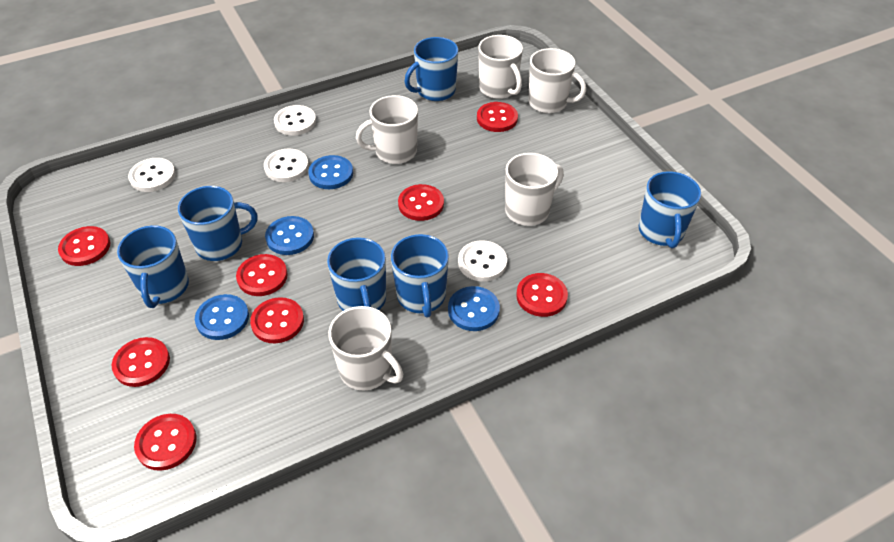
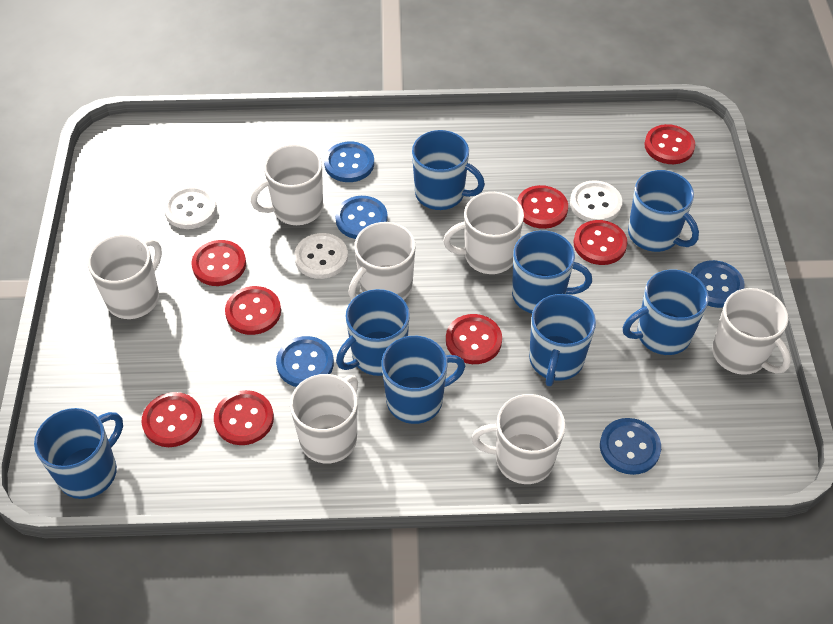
blue button: 4 -> 5
blue mug: 6 -> 8
white button: 4 -> 3
white mug: 5 -> 7

